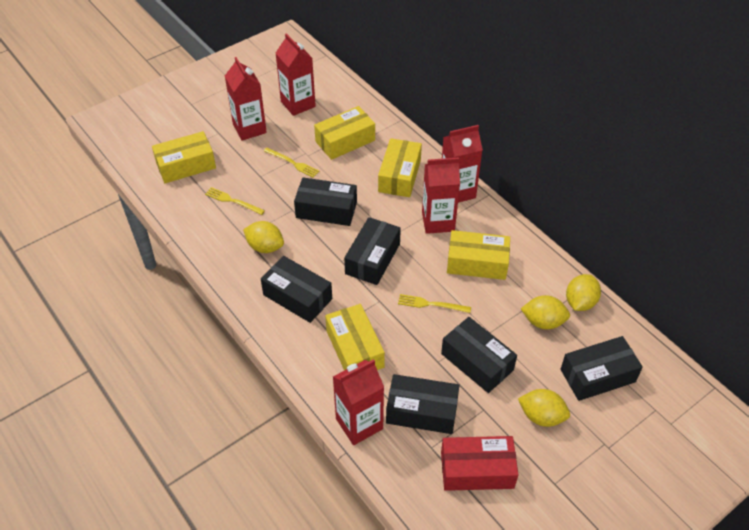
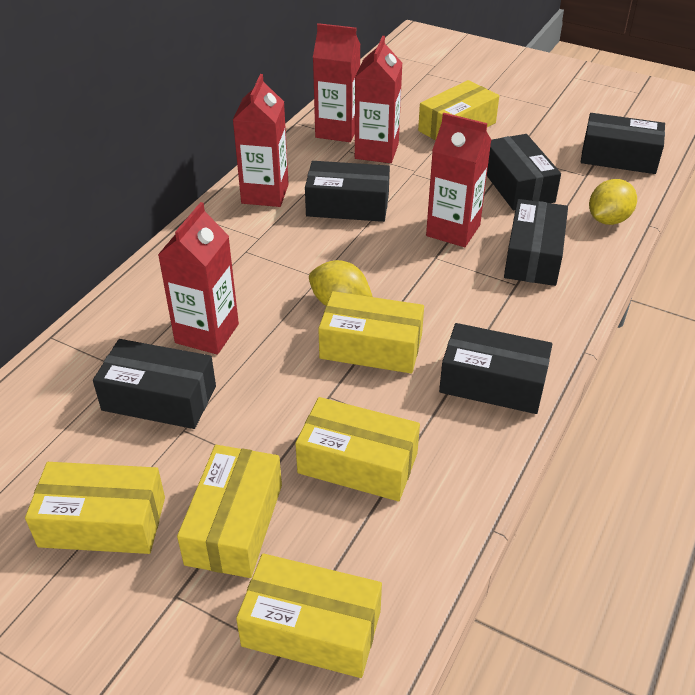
red box: 1 -> 0
yellow box: 5 -> 6
yellow fork: 3 -> 0
yellow lemon: 4 -> 2

